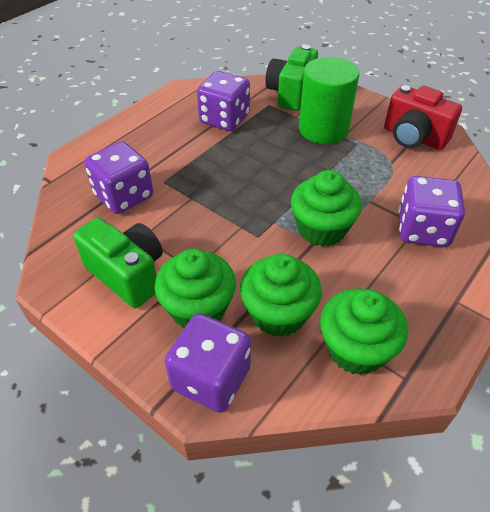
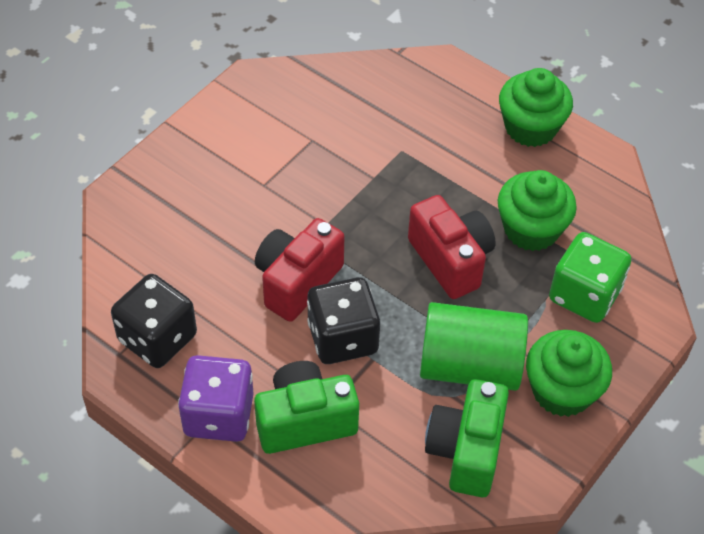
black dice: 0 -> 2
green cupcake: 4 -> 3
green dice: 0 -> 1
purple dice: 4 -> 1
red camera: 1 -> 2

